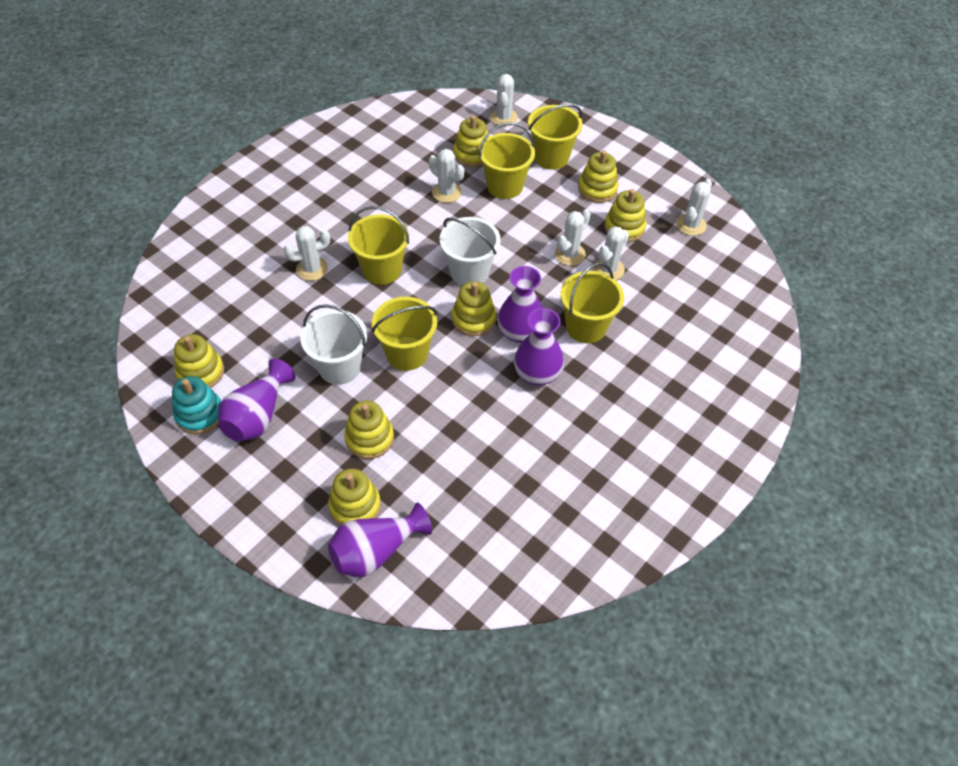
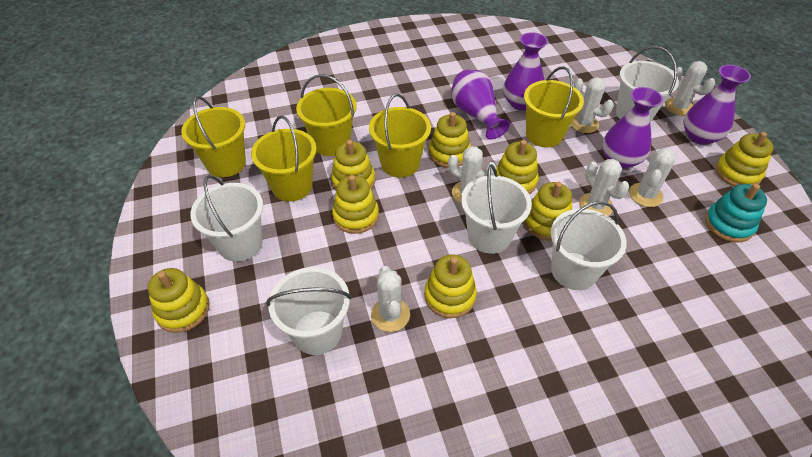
white bucket: 2 -> 5
yellow stacking toy: 7 -> 8

